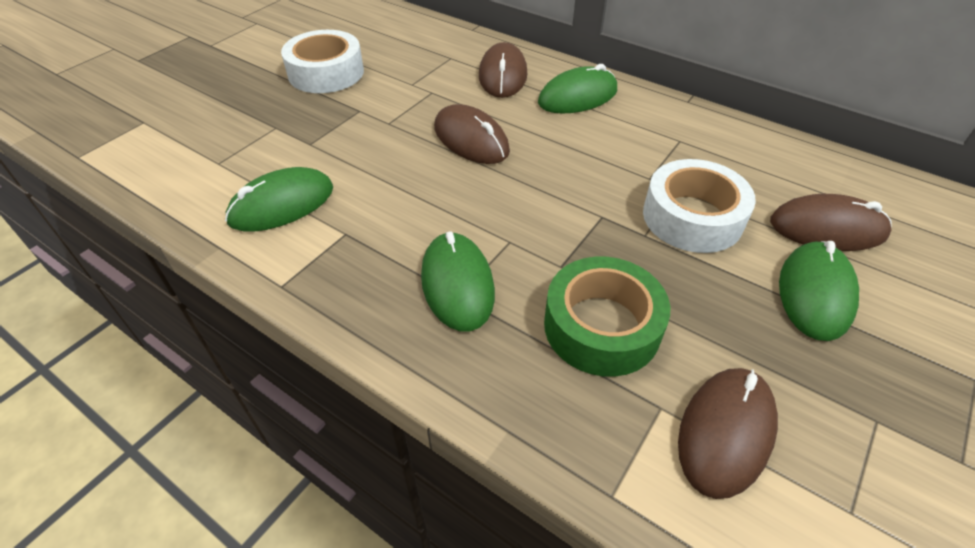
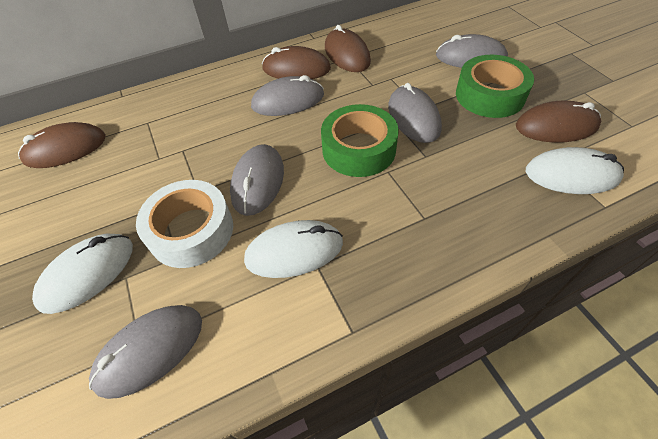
green mouse: 4 -> 0
green tape: 1 -> 2
grey mouse: 0 -> 5
white mouse: 0 -> 3
white tape: 2 -> 1

